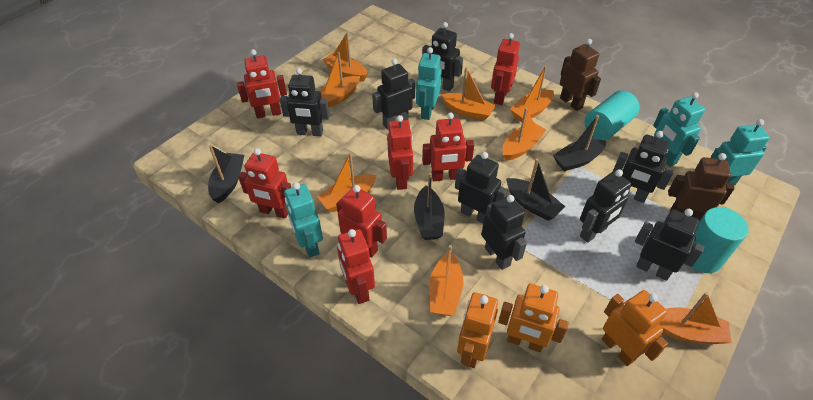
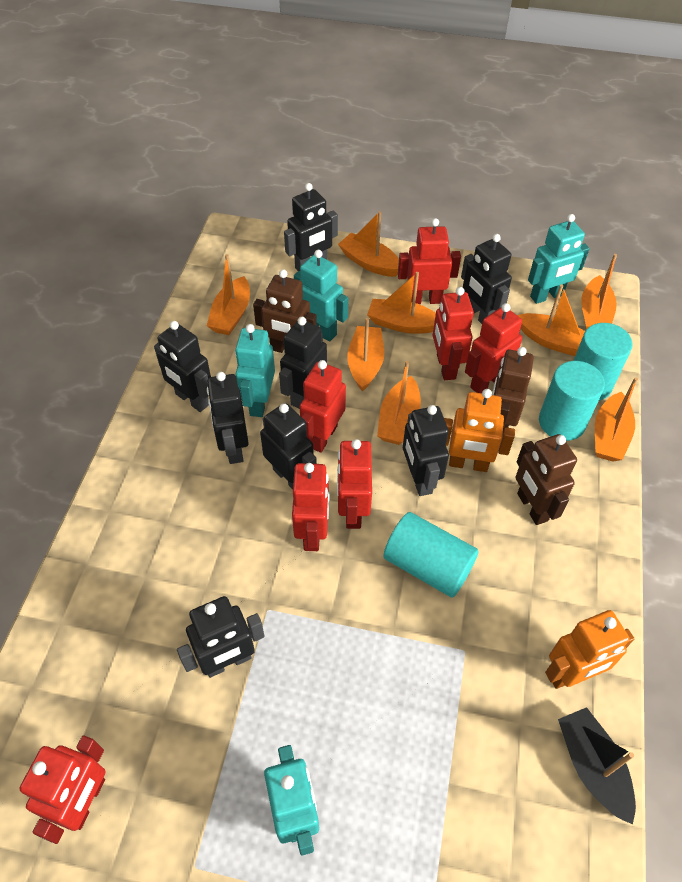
black boat: 4 -> 1
brown robot: 2 -> 3
orange robot: 3 -> 2
turquoise cylinder: 2 -> 3

